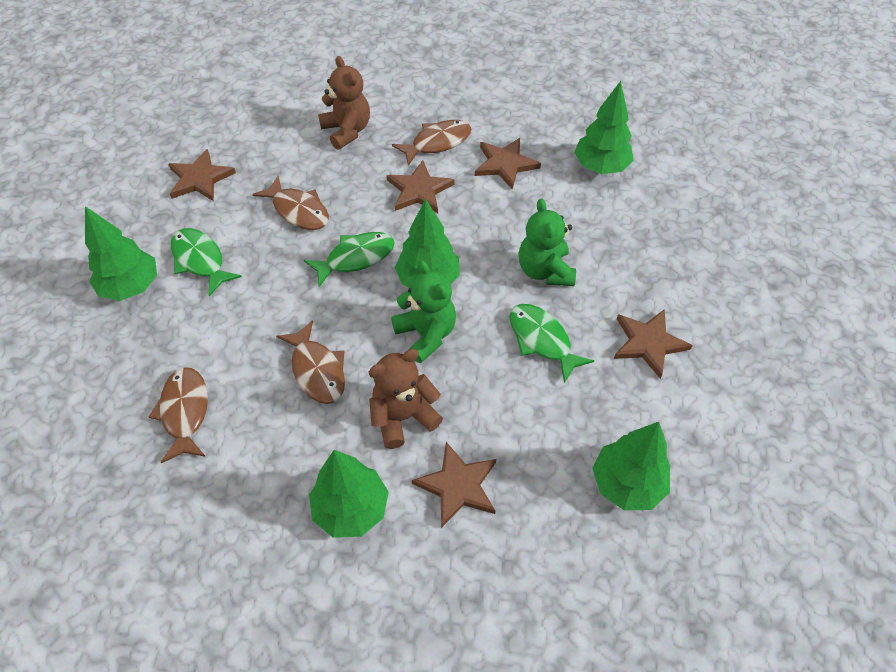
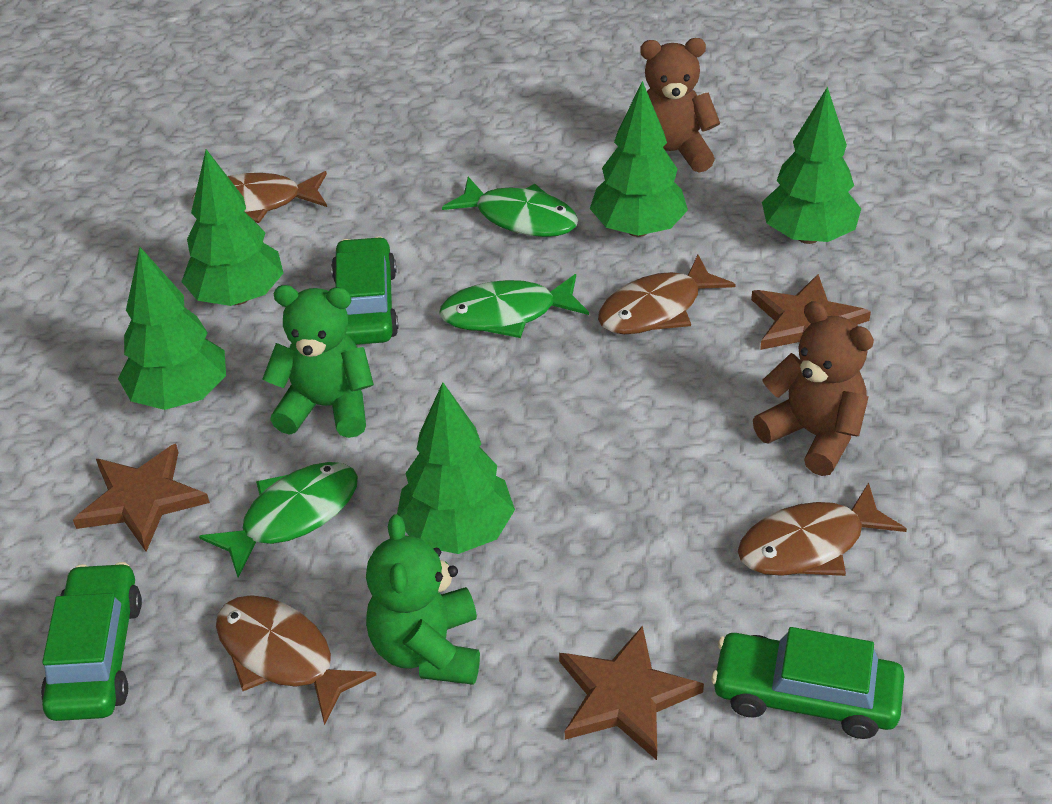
brown star: 5 -> 3
green car: 0 -> 3

